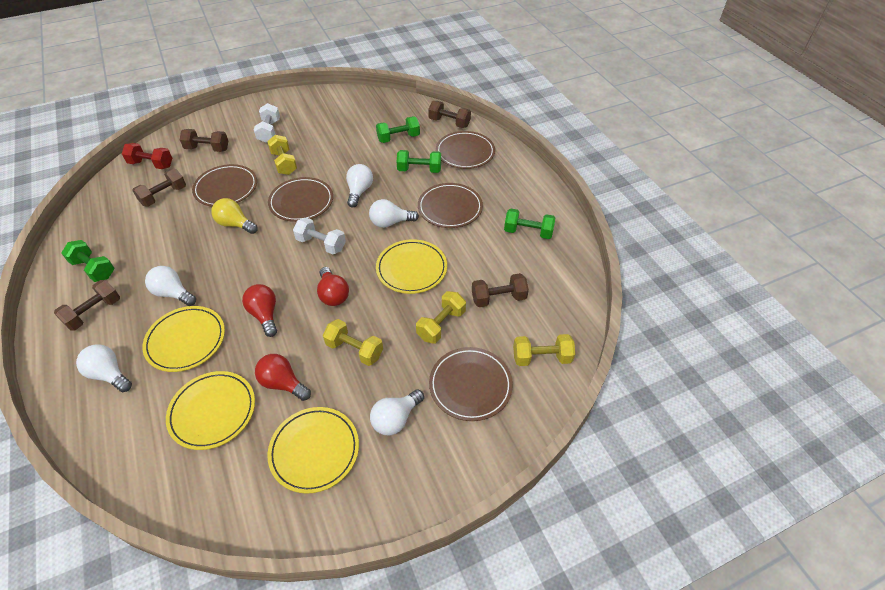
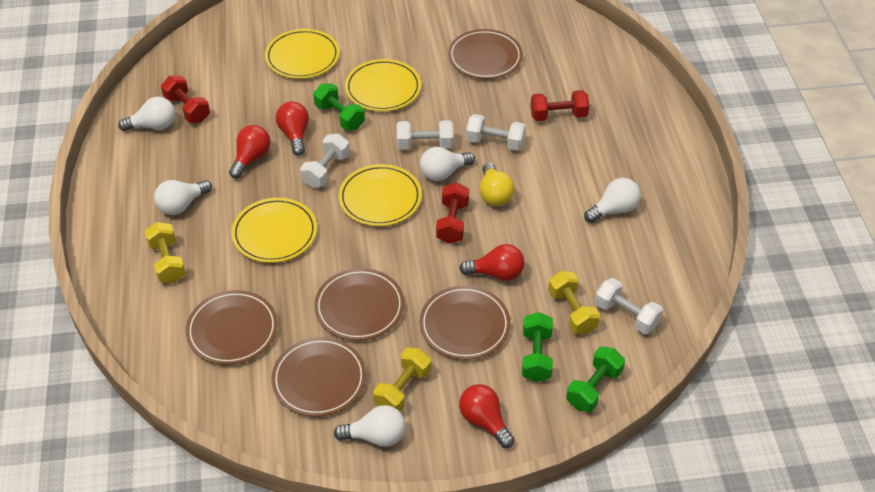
brown dumbbell: 5 -> 0
green dumbbell: 4 -> 3
red dumbbell: 1 -> 3
red light bulb: 3 -> 4
white dumbbell: 2 -> 4
yellow dumbbell: 4 -> 3

